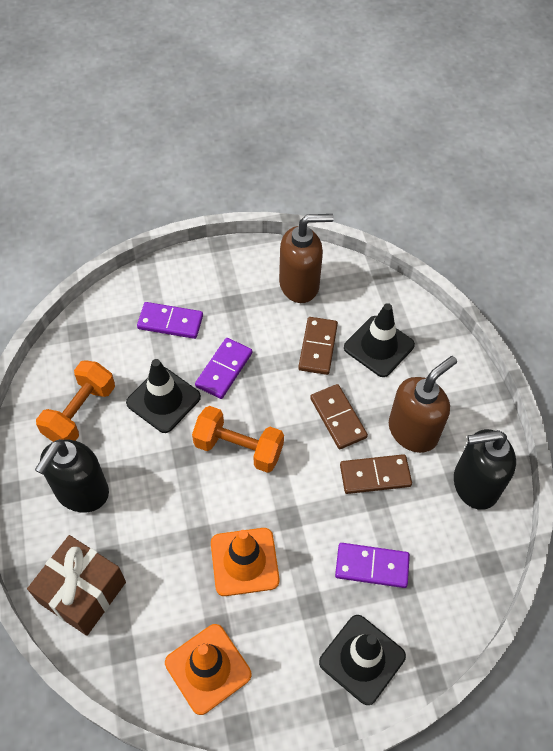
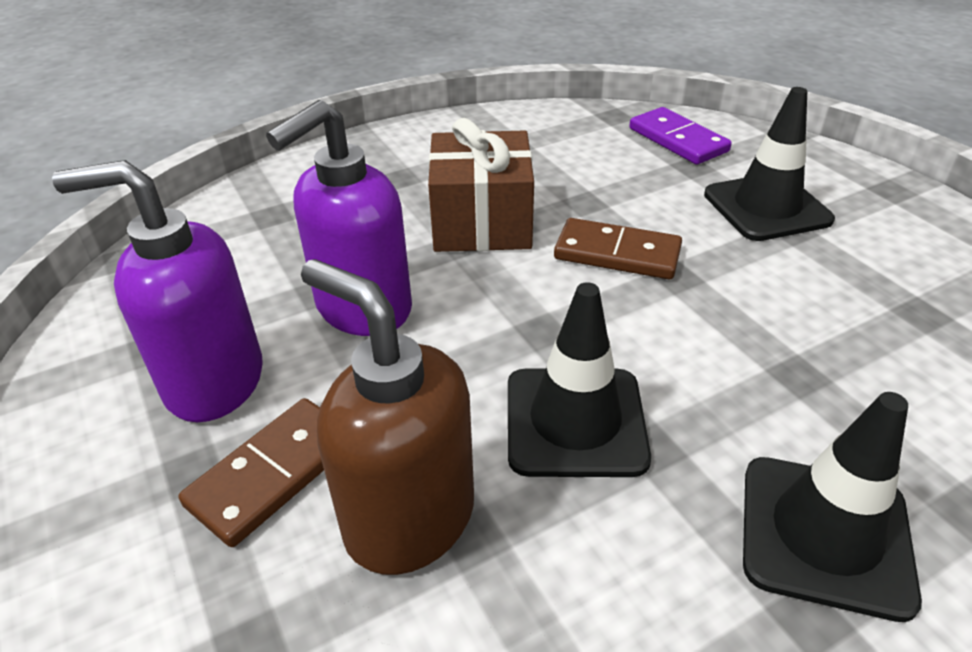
black soap dispenser: 2 -> 0
brown domino: 3 -> 2
brown soap dispenser: 2 -> 1
orange dumbbell: 2 -> 0
orange traffic cone: 2 -> 0
purple domino: 3 -> 1
purple soap dispenser: 0 -> 2

